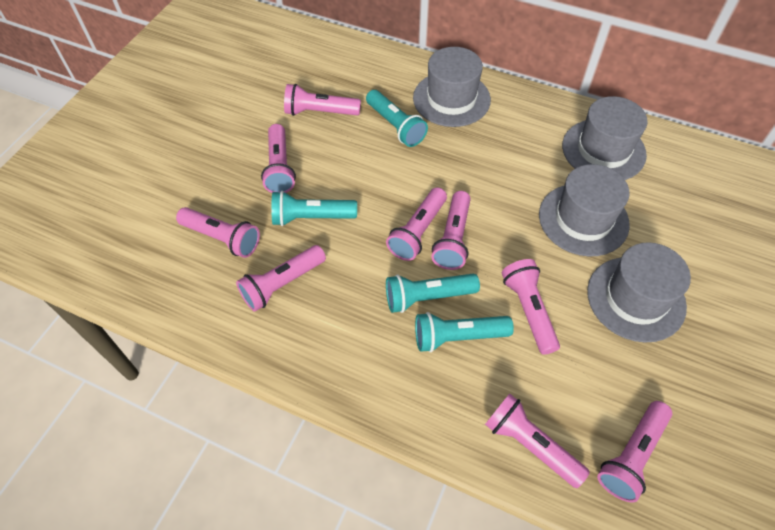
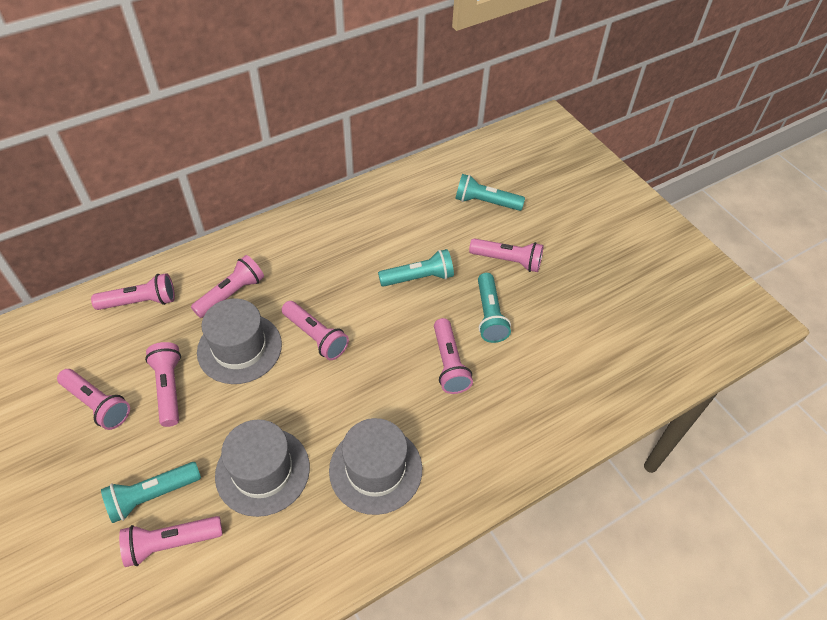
grey hat: 4 -> 3
pink flashlight: 9 -> 8

